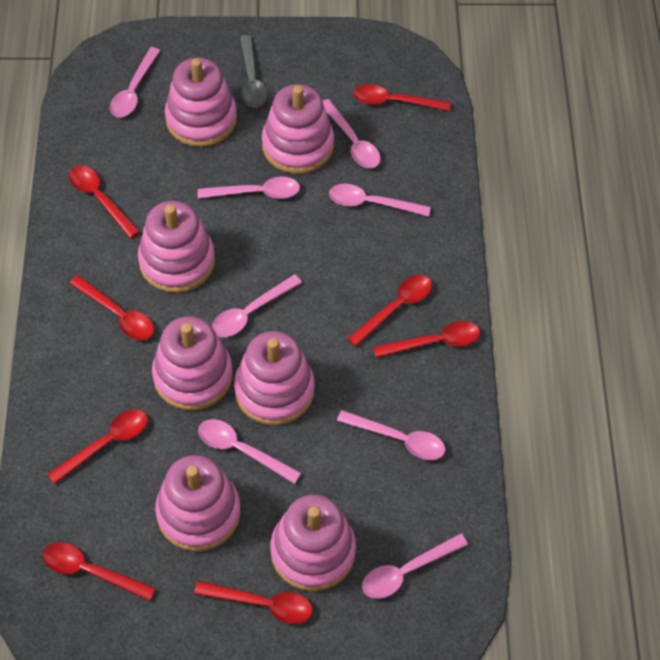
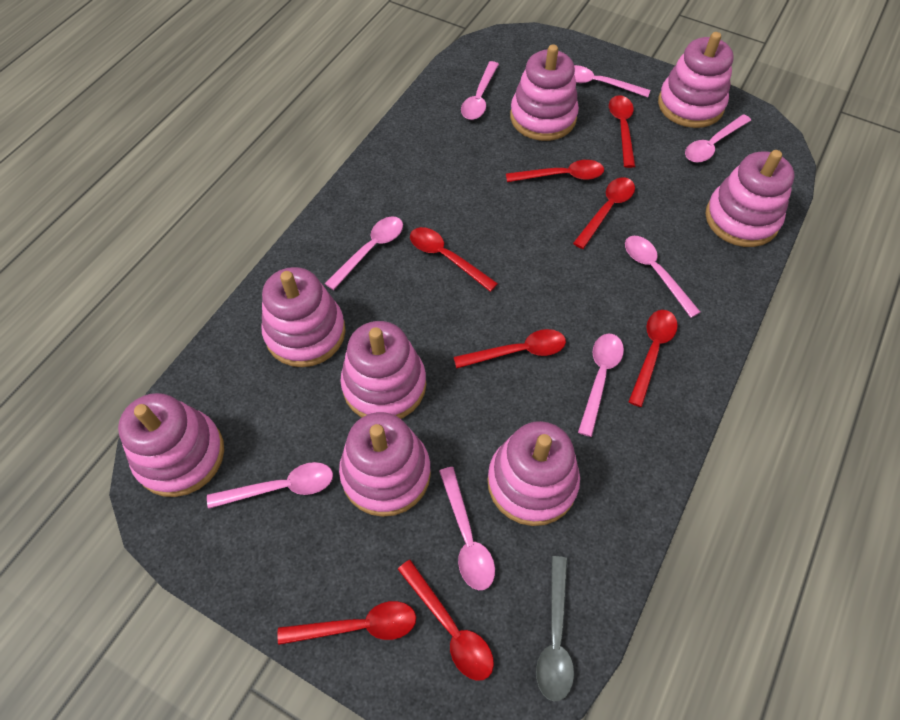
pink stacking toy: 7 -> 8

